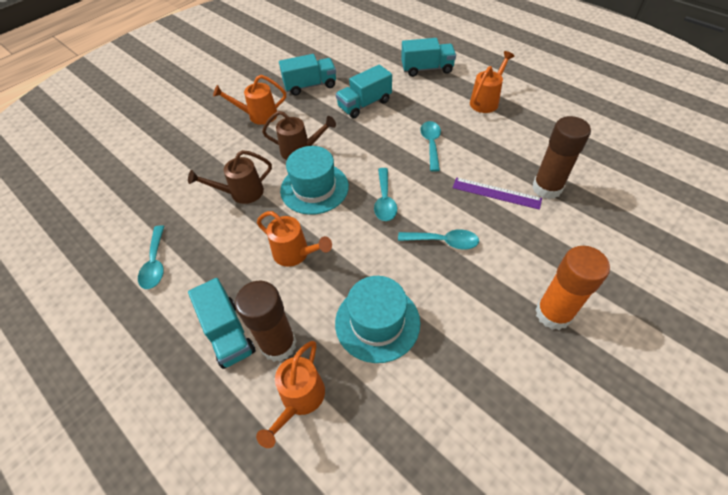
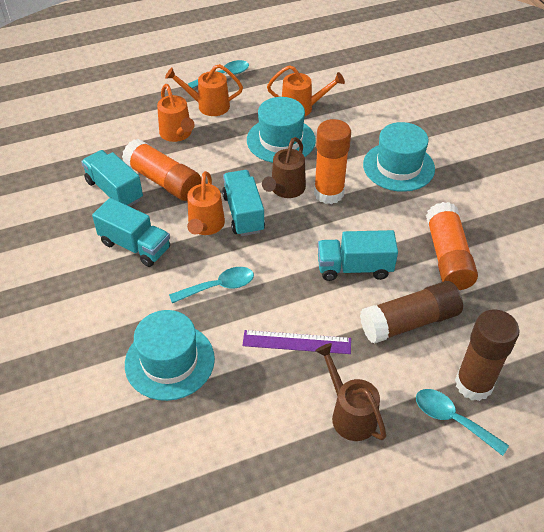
orange glue stick: 1 -> 3
turquoise hat: 2 -> 3
turquoise spoon: 4 -> 3

